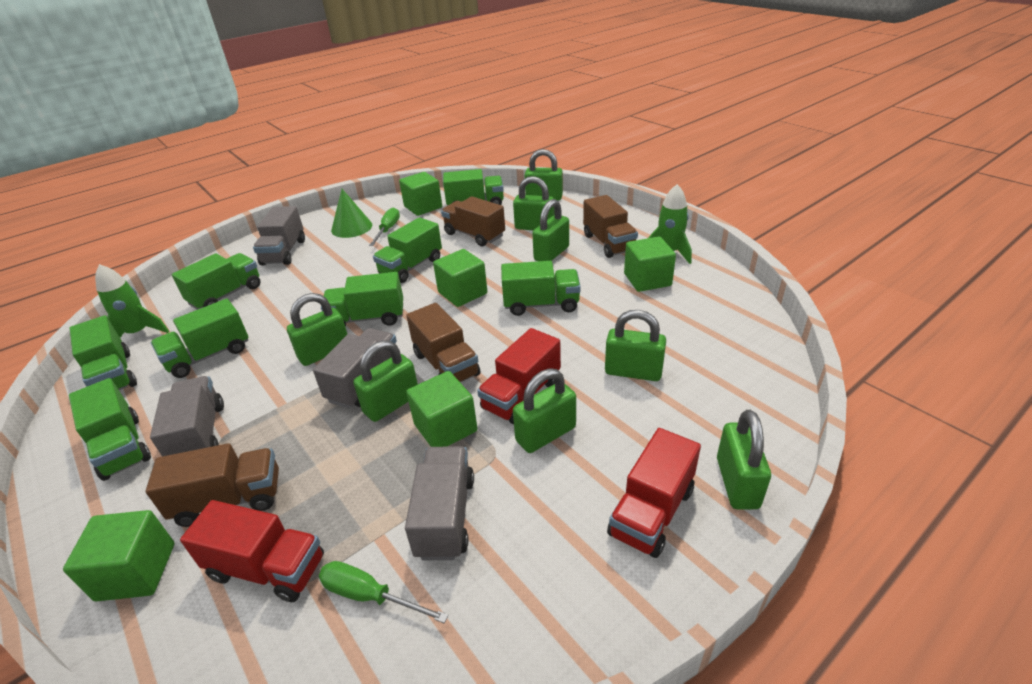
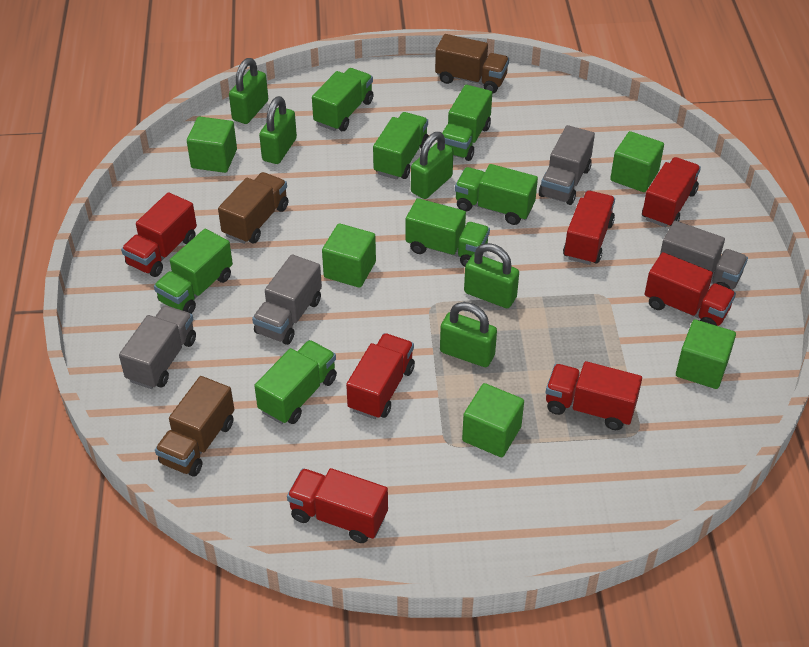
brown truck: 4 -> 3
green cone: 1 -> 0
green padlock: 8 -> 5
green rocket: 2 -> 0
green screwdriver: 2 -> 0
green truck: 8 -> 7
red truck: 3 -> 7

